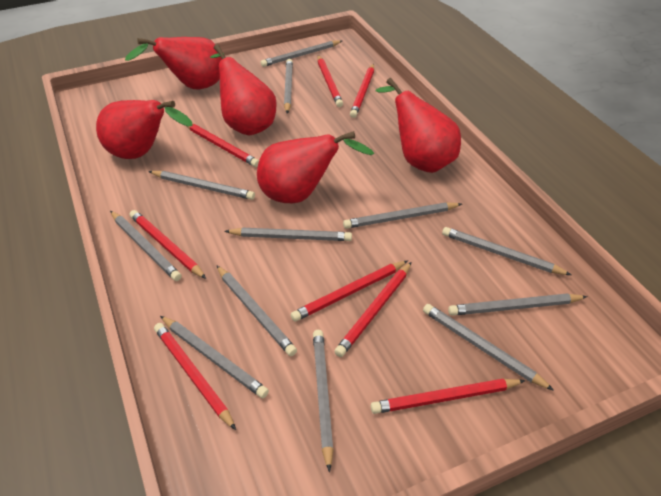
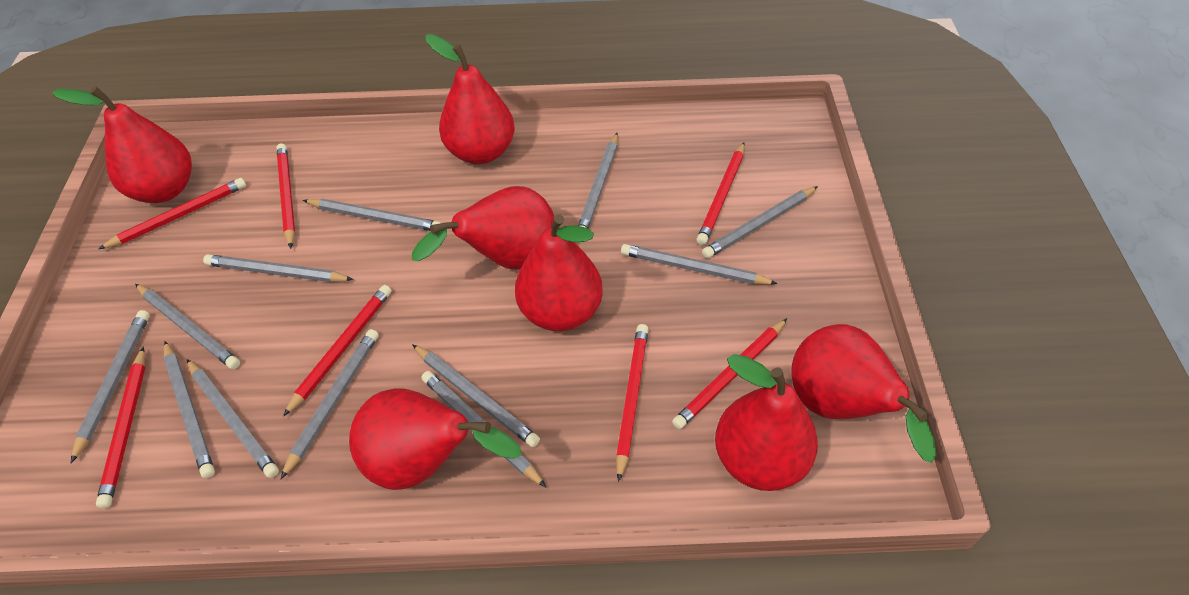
red pear: 5 -> 7
red pencil: 8 -> 7

